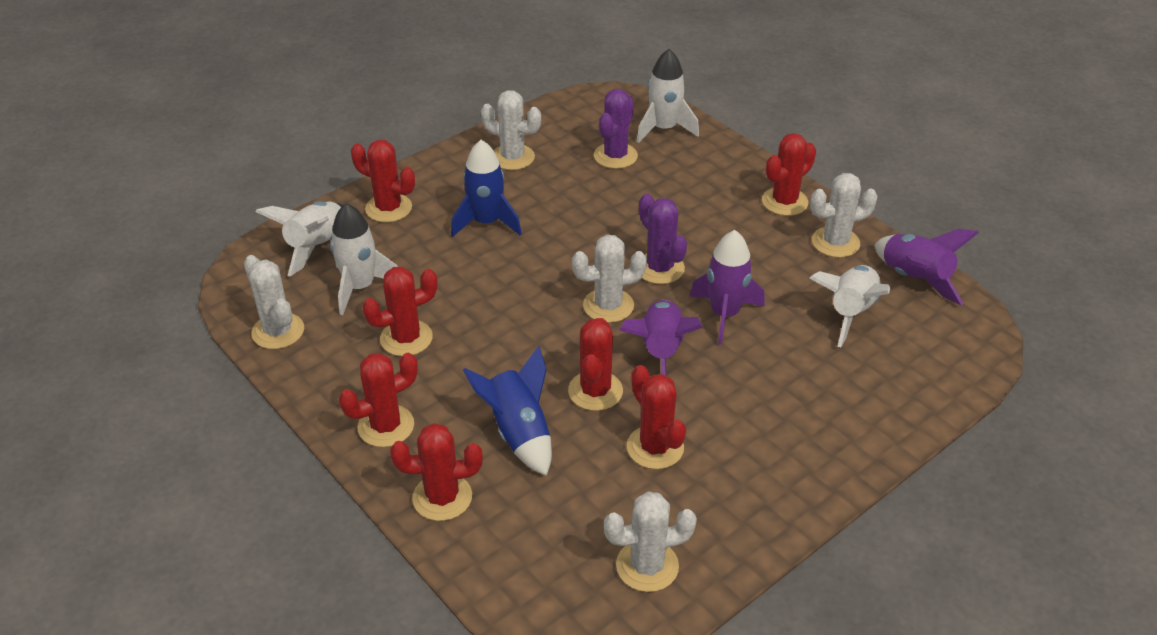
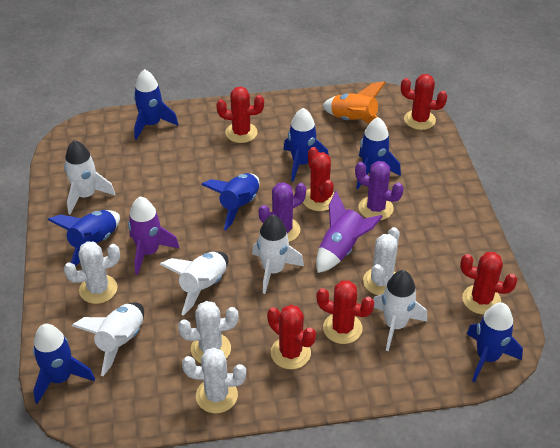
blue rocket: 2 -> 7
orange rocket: 0 -> 1
purple rocket: 3 -> 2
red cactus: 7 -> 6
white cactus: 5 -> 4
white rocket: 4 -> 5

